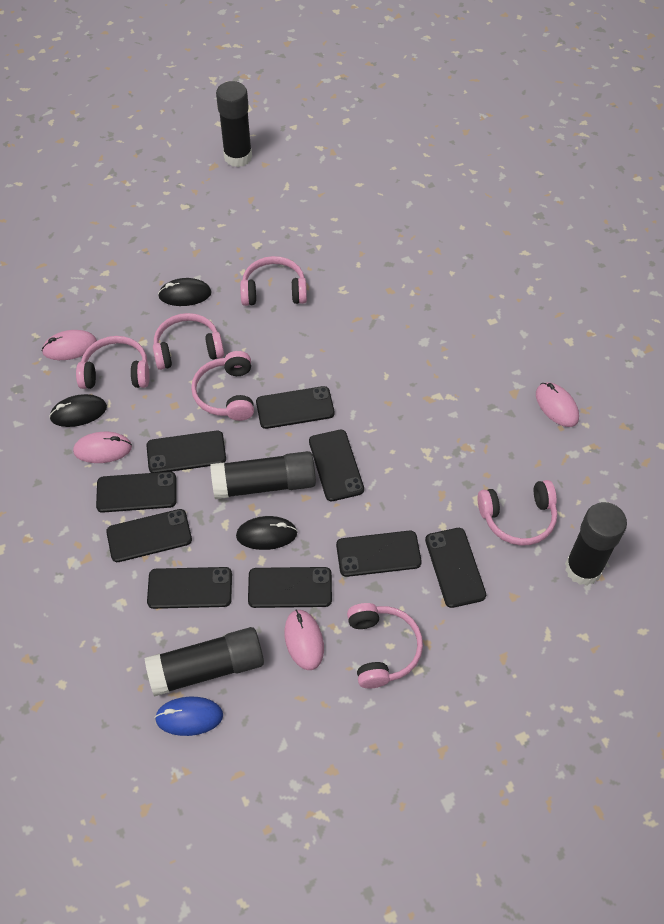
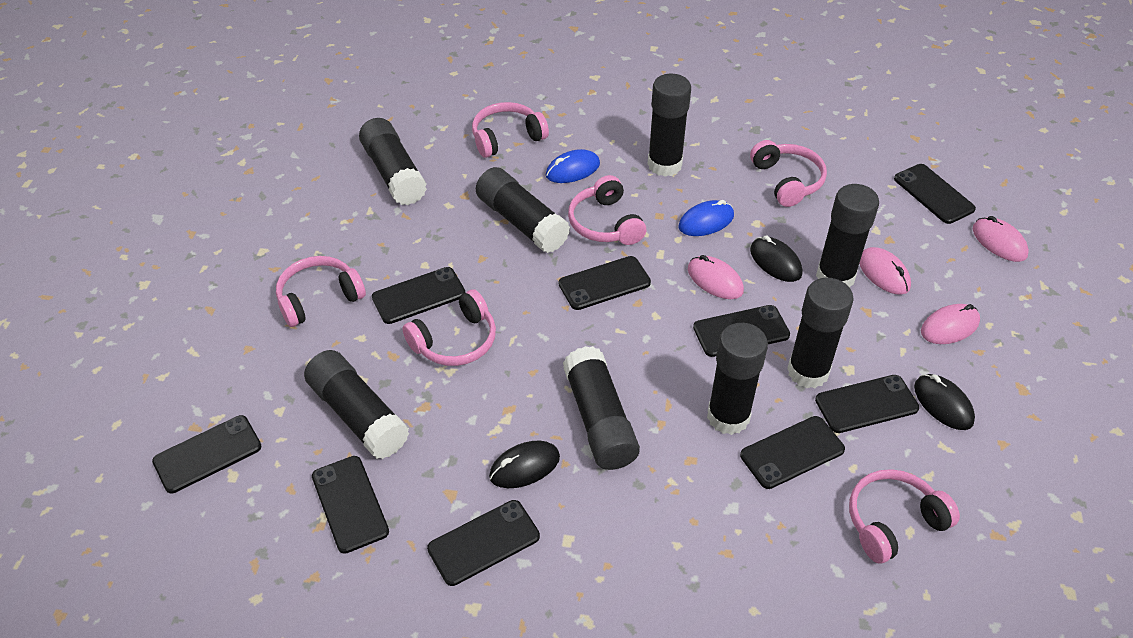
black glue stick: 4 -> 8
blue mouse: 1 -> 2

